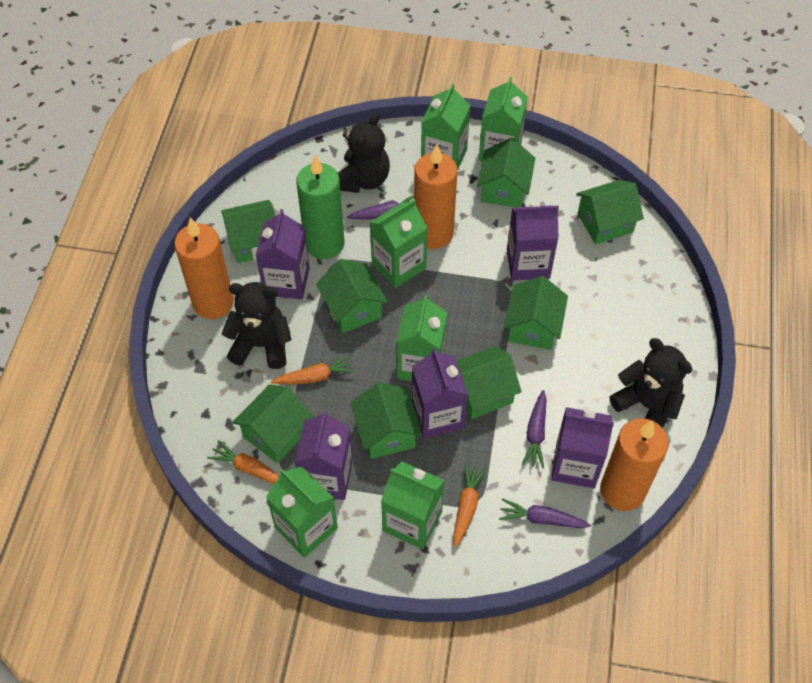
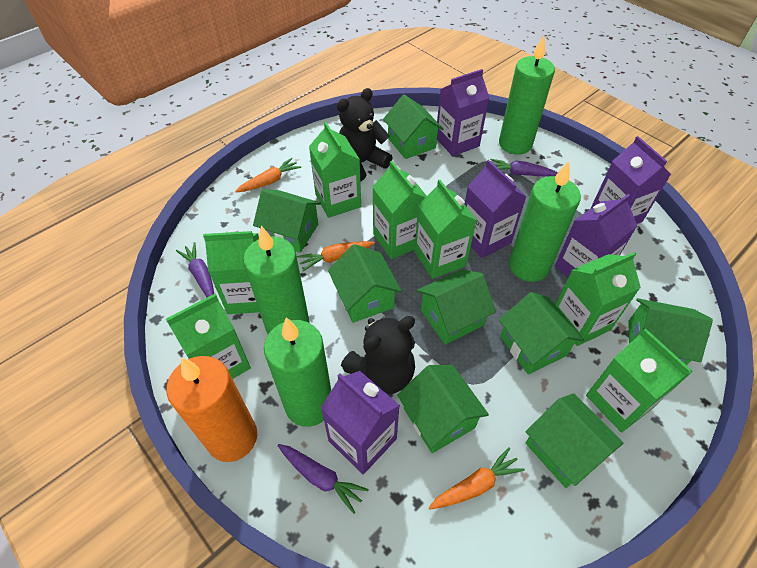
black teddy bear: 3 -> 2
green candle: 1 -> 4
green carton: 6 -> 7
orange candle: 3 -> 1

